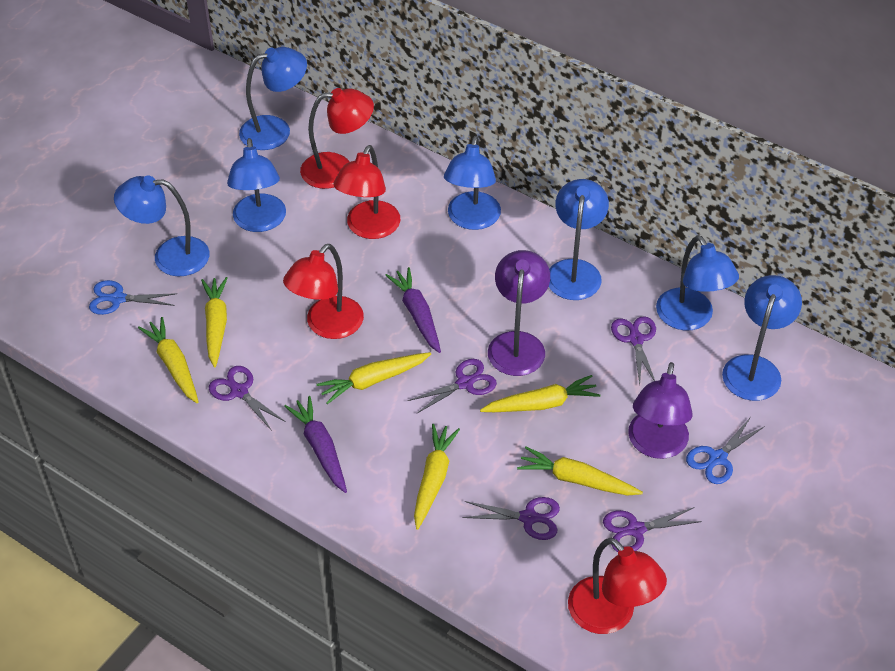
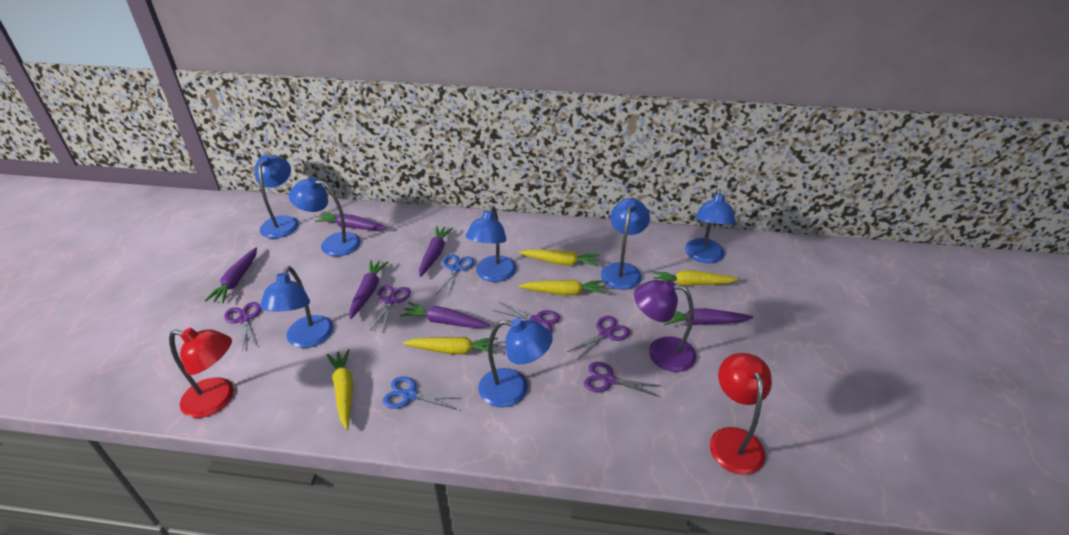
purple carrot: 2 -> 6
purple lamp: 2 -> 1
red lamp: 4 -> 2
yellow carrot: 6 -> 5

